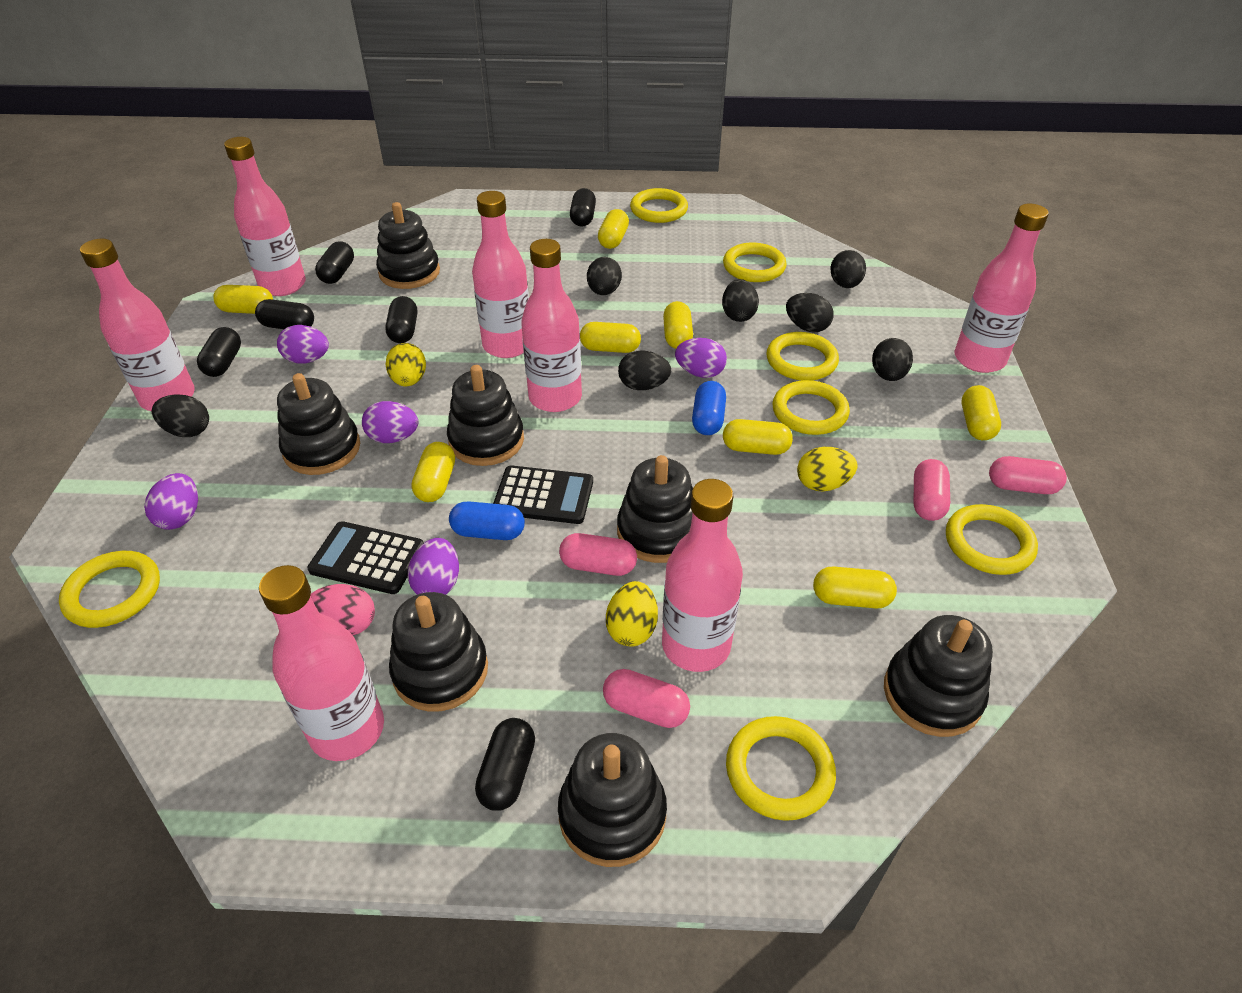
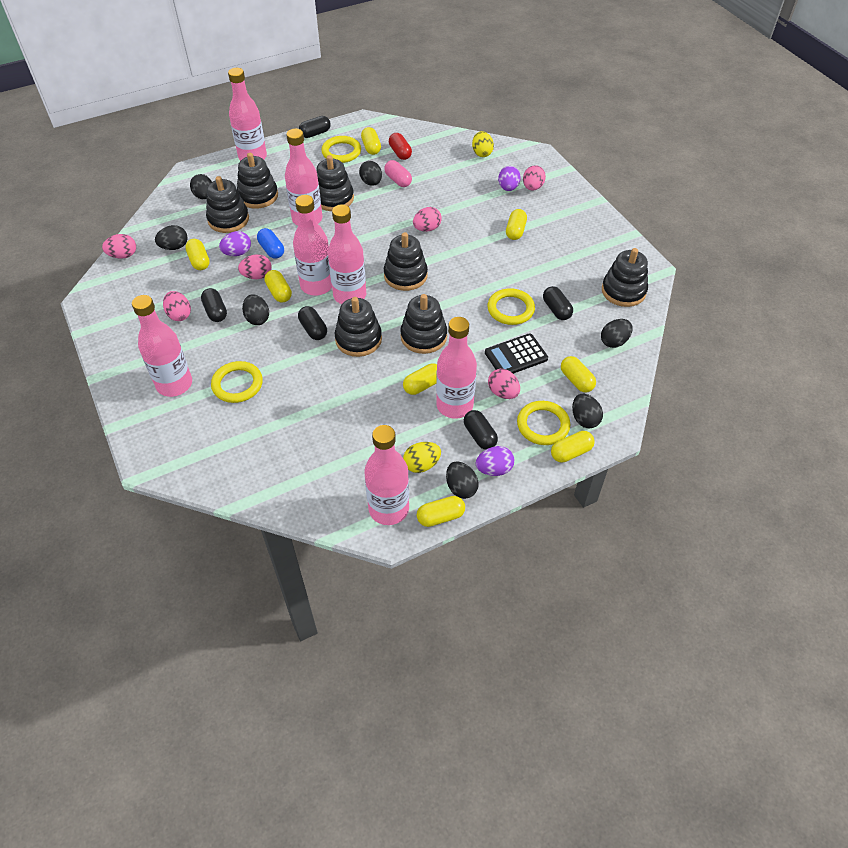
black calculator: 2 -> 1
black capsule: 6 -> 5
blue capsule: 2 -> 1
pink capsule: 4 -> 1
pink egg: 1 -> 6
purple egg: 5 -> 3
red capsule: 0 -> 1
yellow egg: 3 -> 2
yellow ring: 7 -> 4

